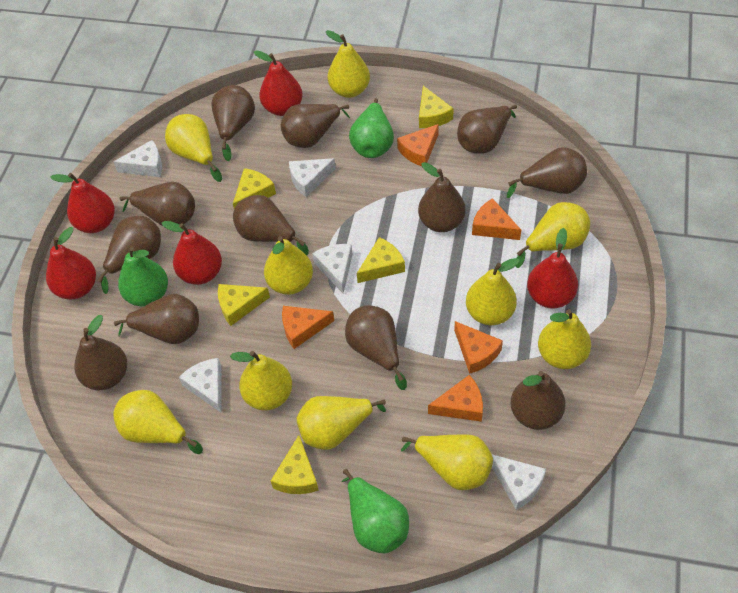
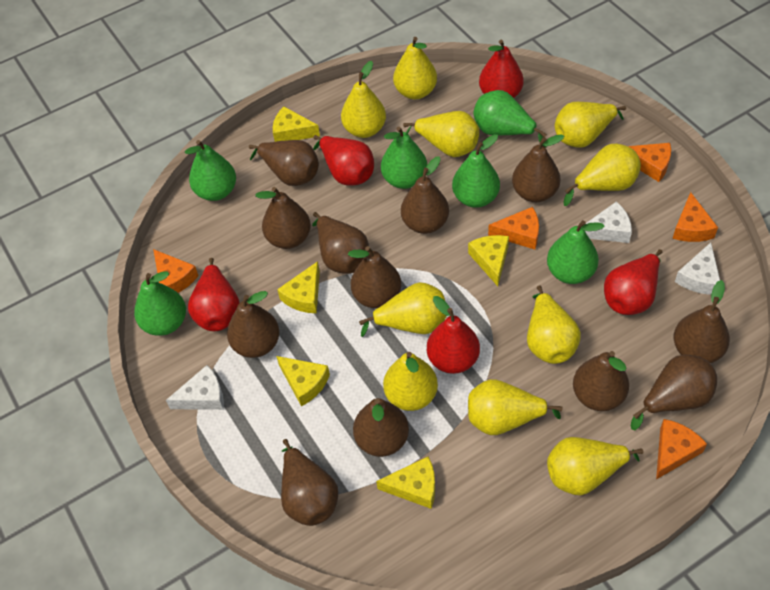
green pear: 3 -> 6
white cheese: 5 -> 3

